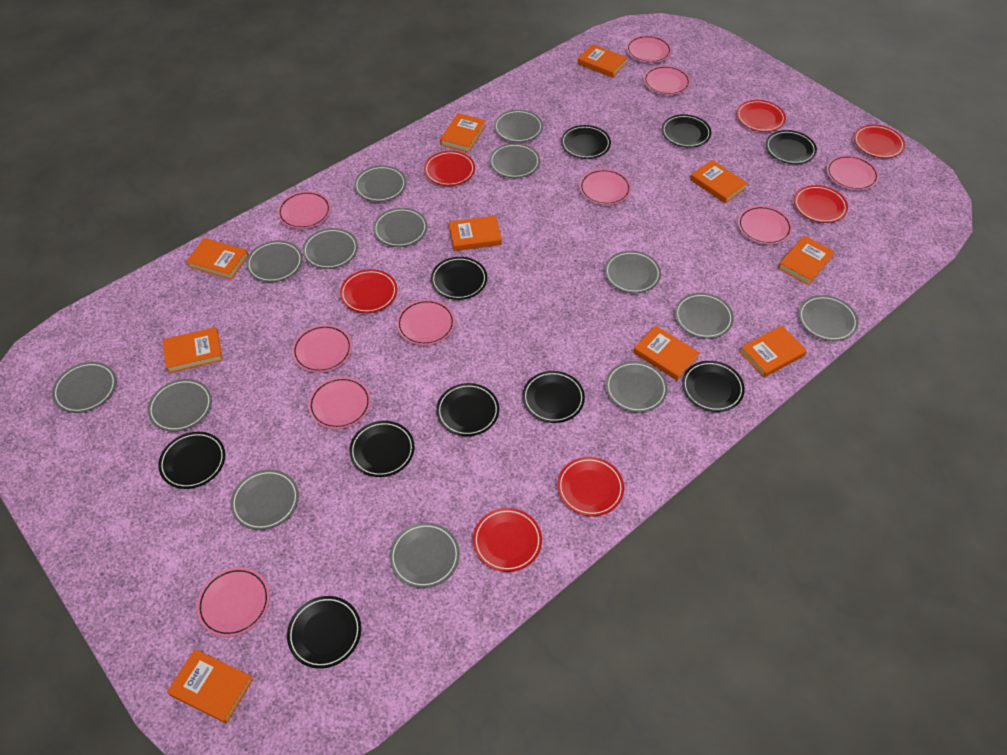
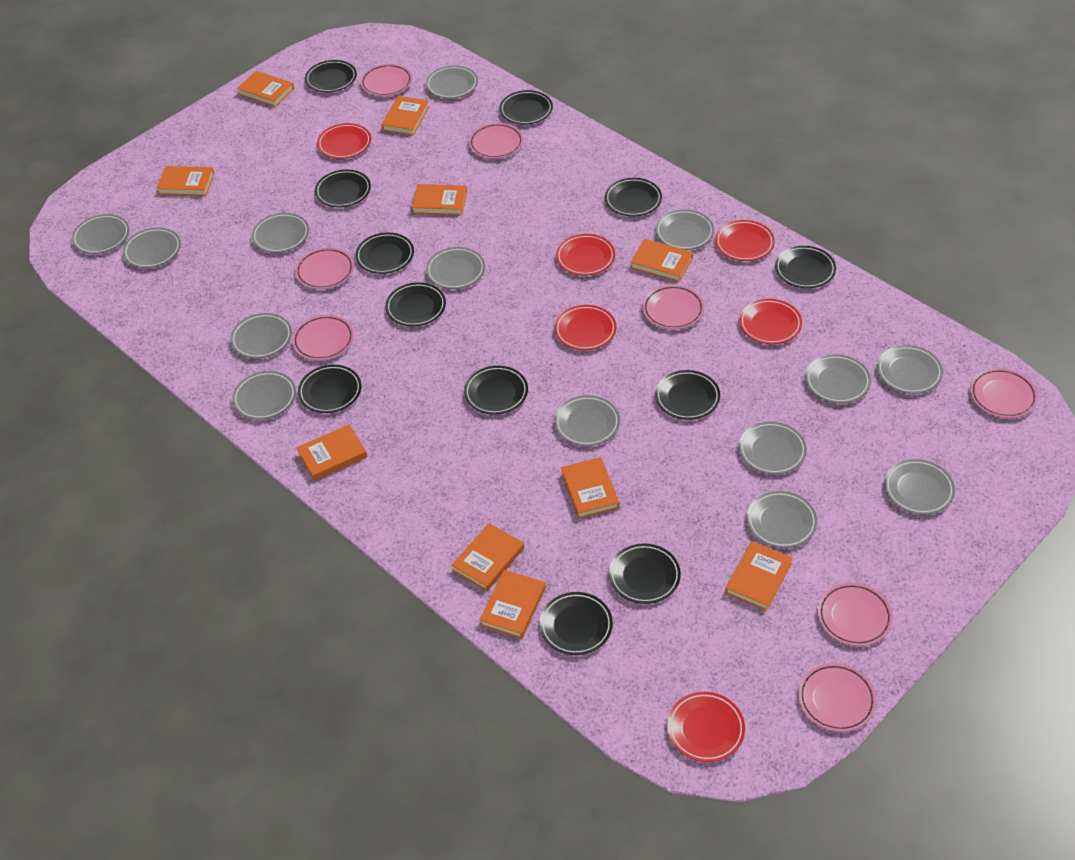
black plate: 10 -> 12
pink plate: 10 -> 8
red plate: 7 -> 6

